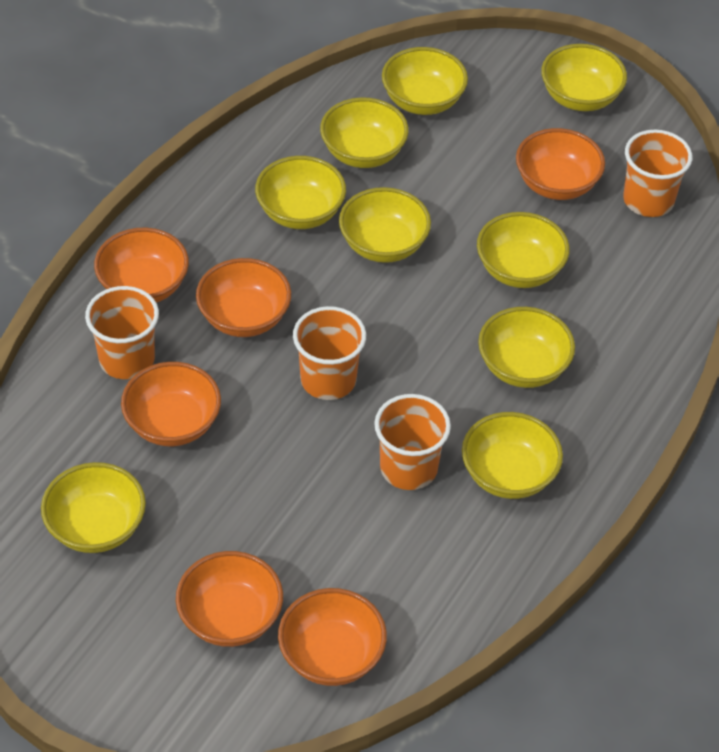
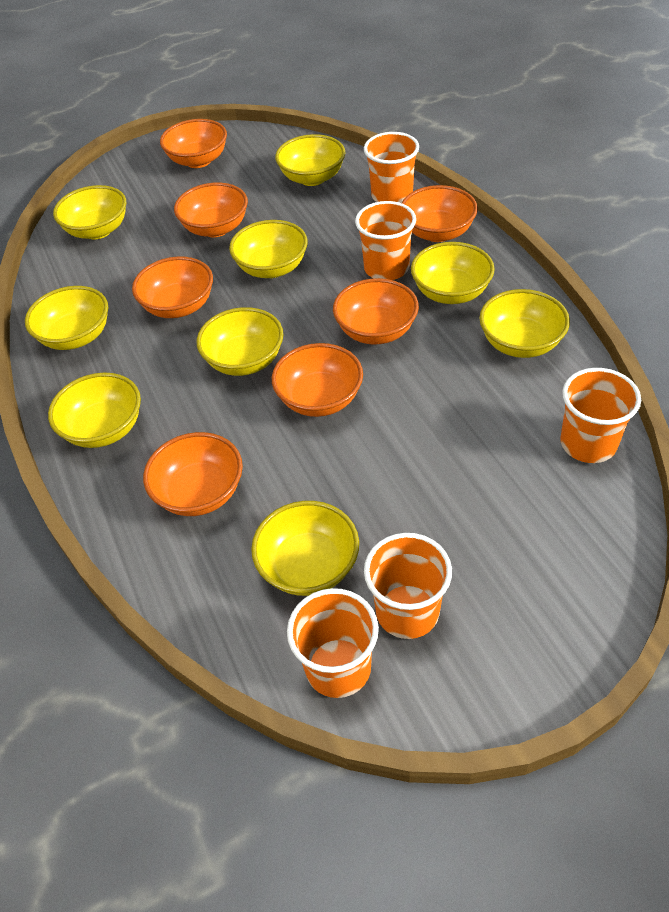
orange bowl: 6 -> 7
orange cup: 4 -> 5

